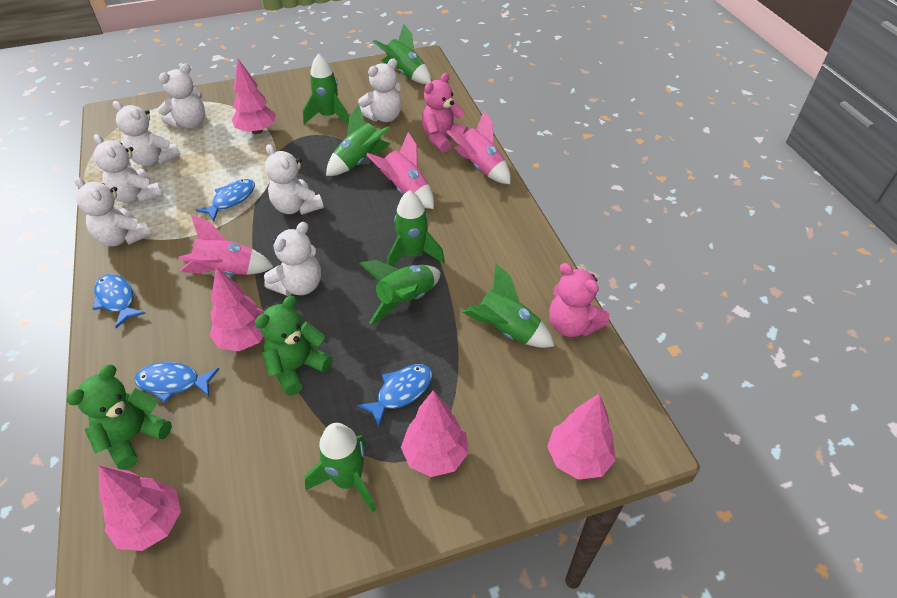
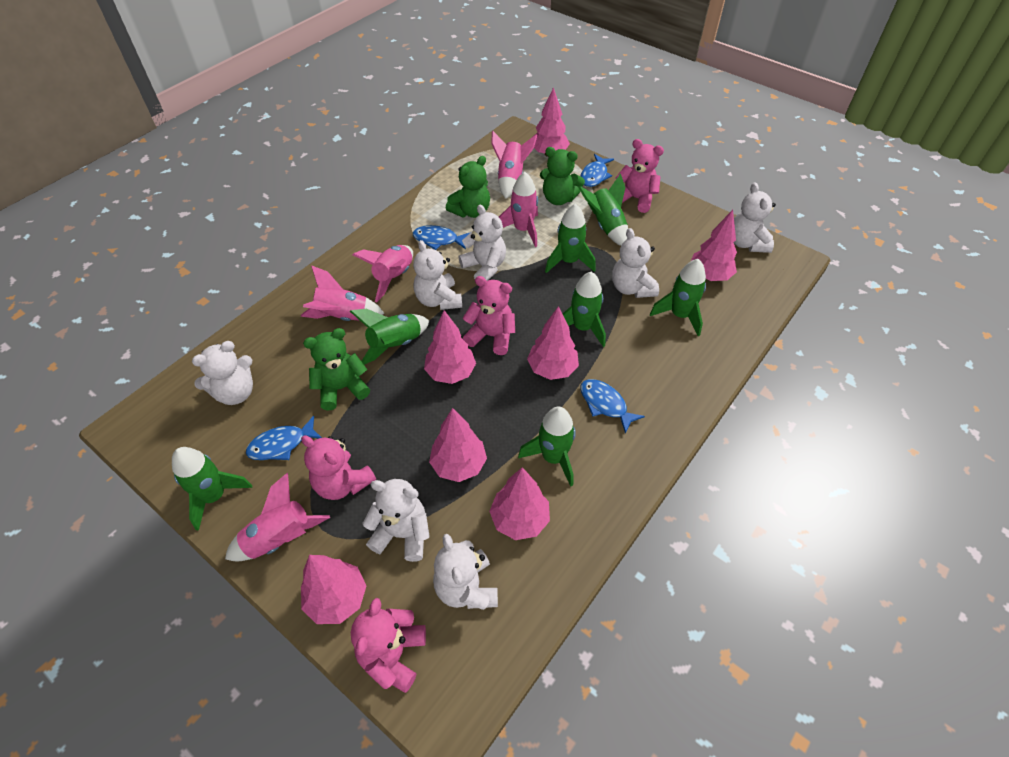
green teddy bear: 2 -> 3
pink rocket: 3 -> 5
pink teddy bear: 2 -> 4
pink tree: 5 -> 7

